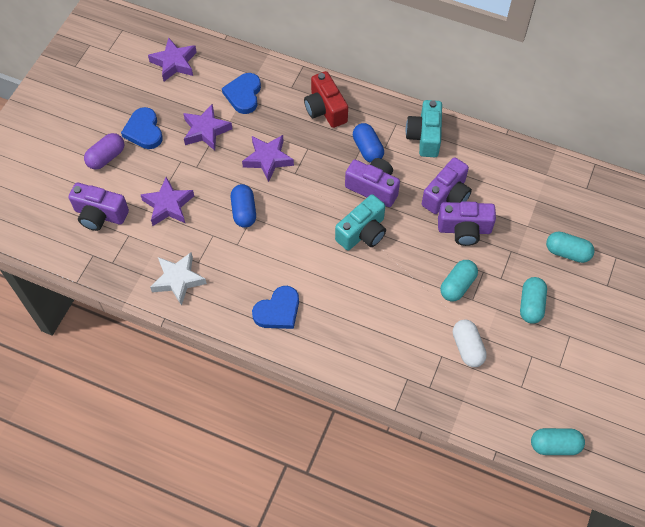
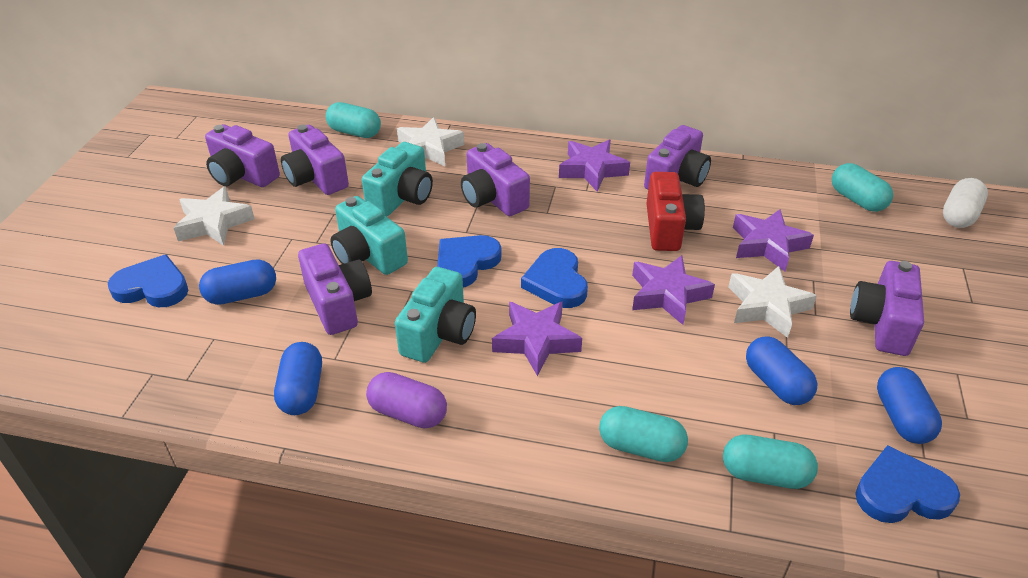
blue capsule: 2 -> 4
blue heart: 3 -> 4
purple camera: 4 -> 6
turquoise camera: 2 -> 3
white star: 1 -> 3

